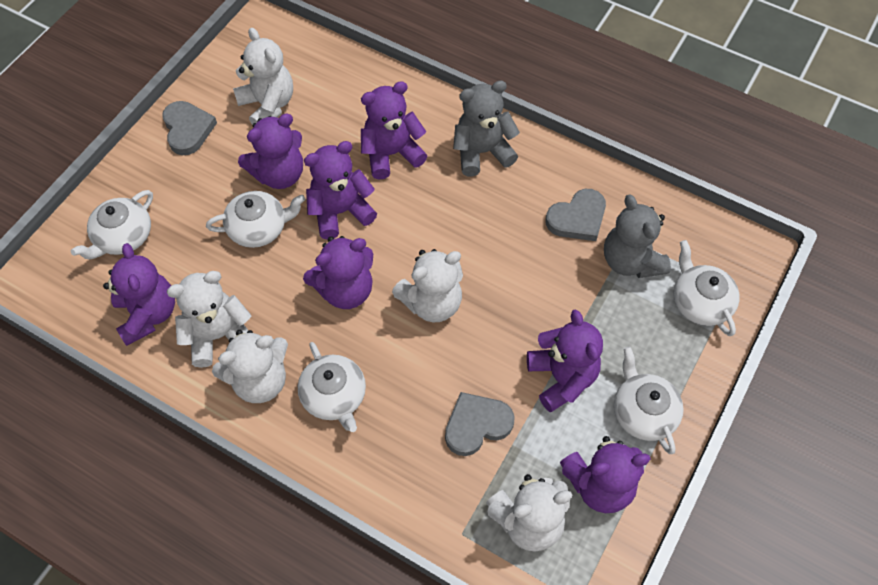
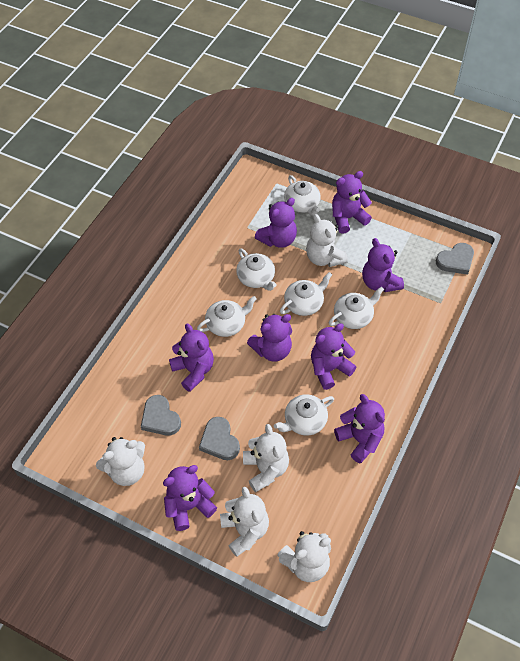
grey teddy bear: 2 -> 0
purple teddy bear: 7 -> 8
white teapot: 5 -> 6

